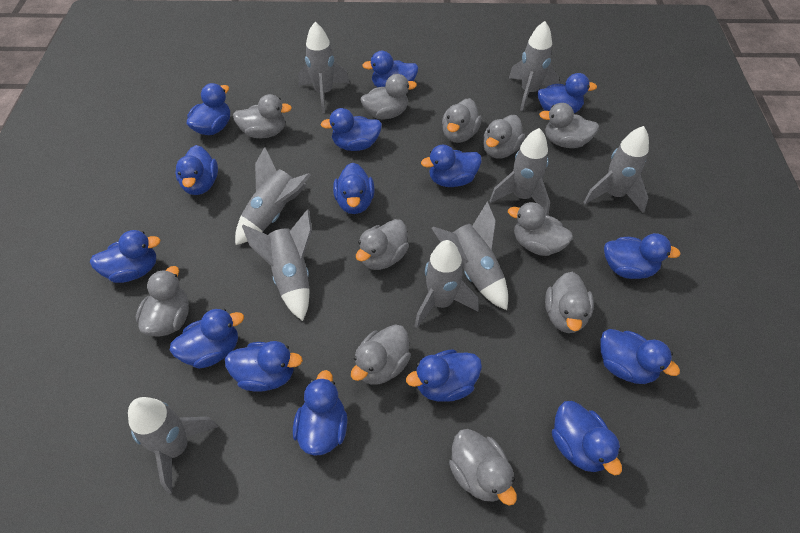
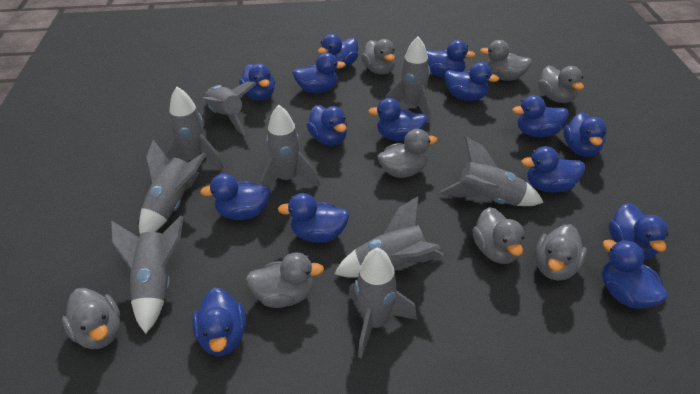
grey duck: 11 -> 8

